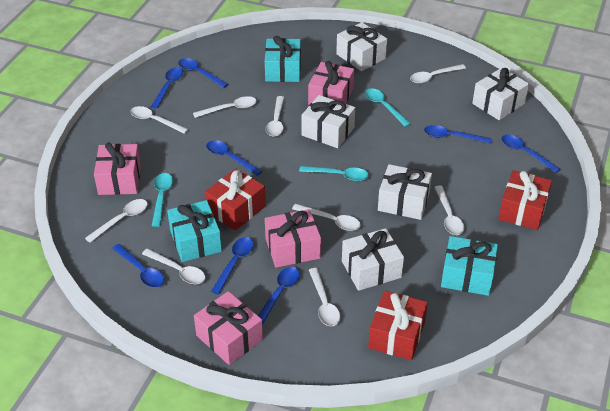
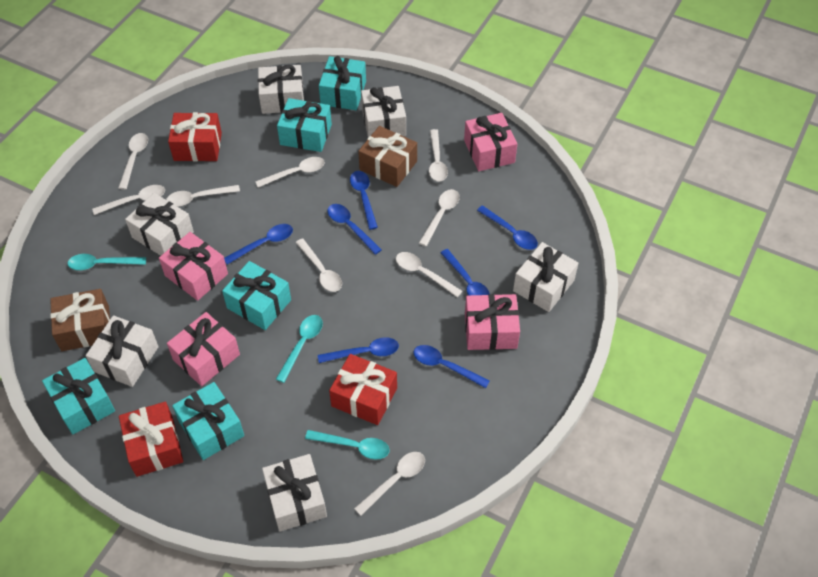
blue spoon: 8 -> 7
brown gift: 0 -> 2
turquoise gift: 3 -> 5
white gift: 5 -> 6

